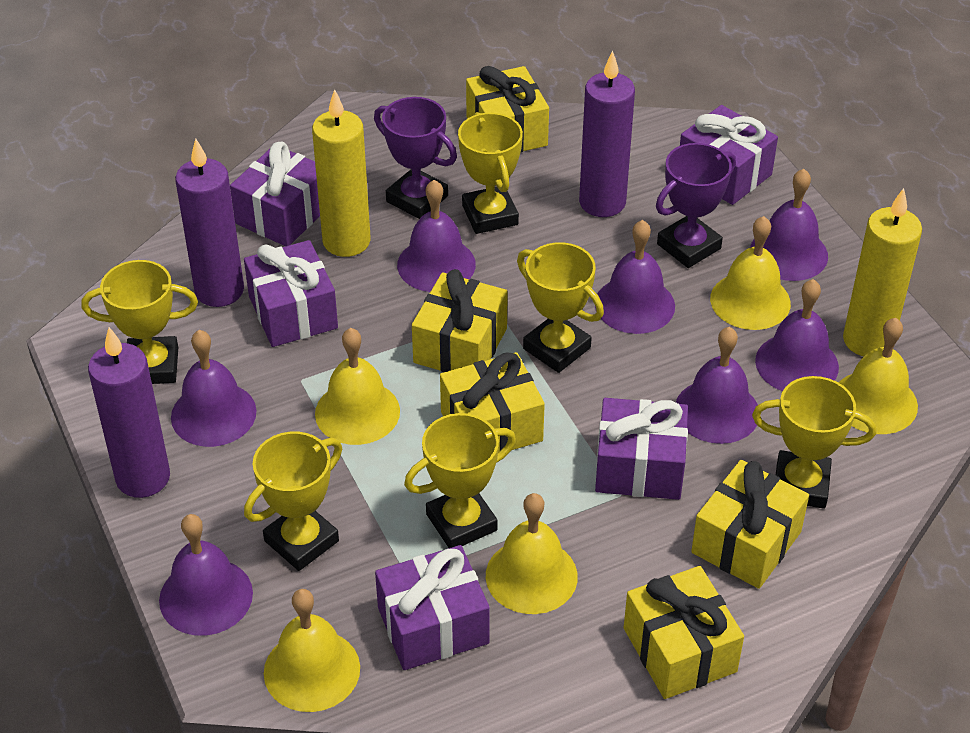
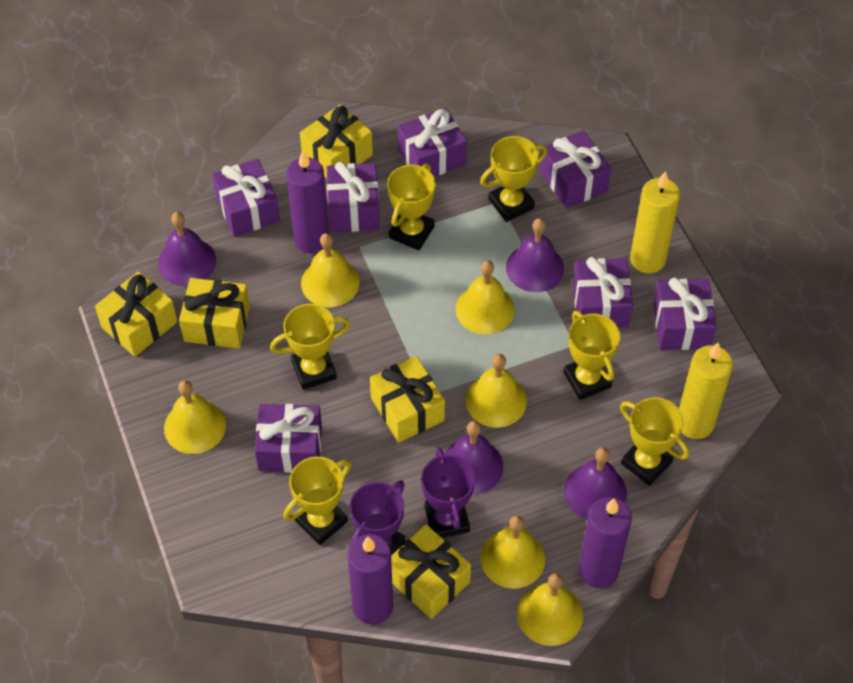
purple bell: 7 -> 4
purple gift: 5 -> 7
yellow bell: 5 -> 6

